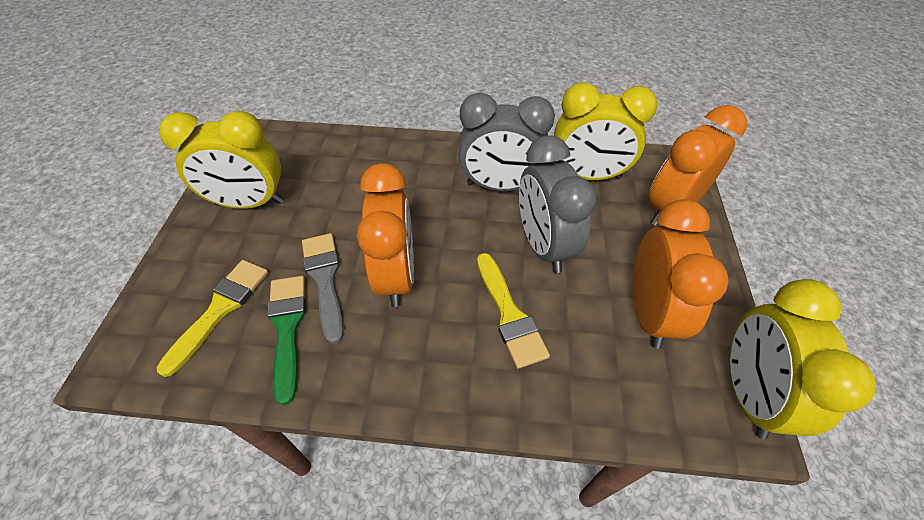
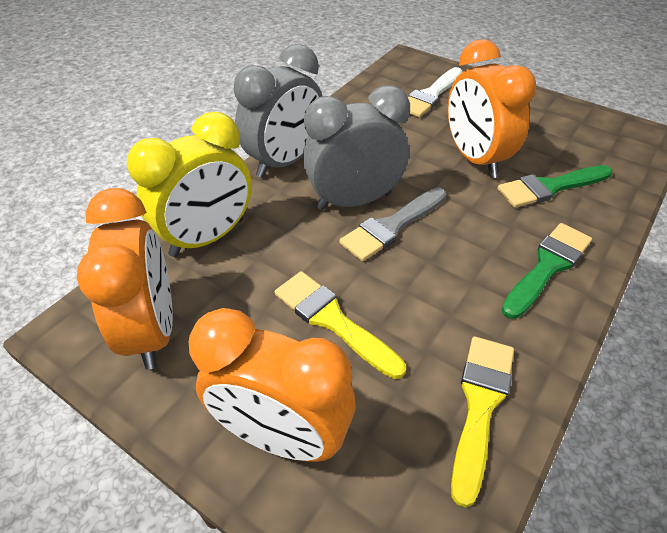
green brush: 1 -> 2
white brush: 0 -> 1
yellow clock: 3 -> 1

